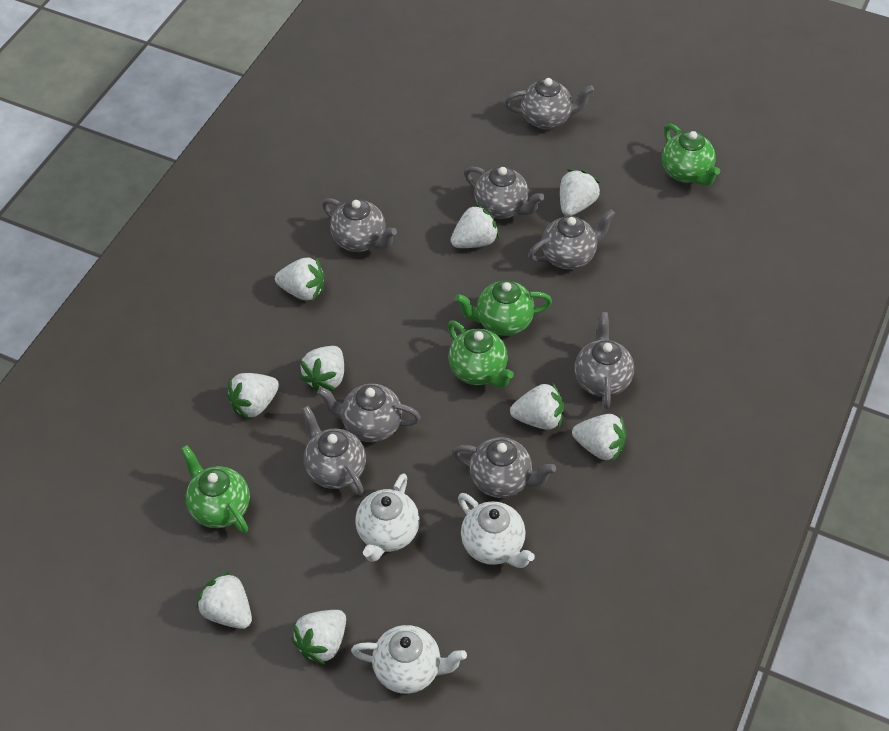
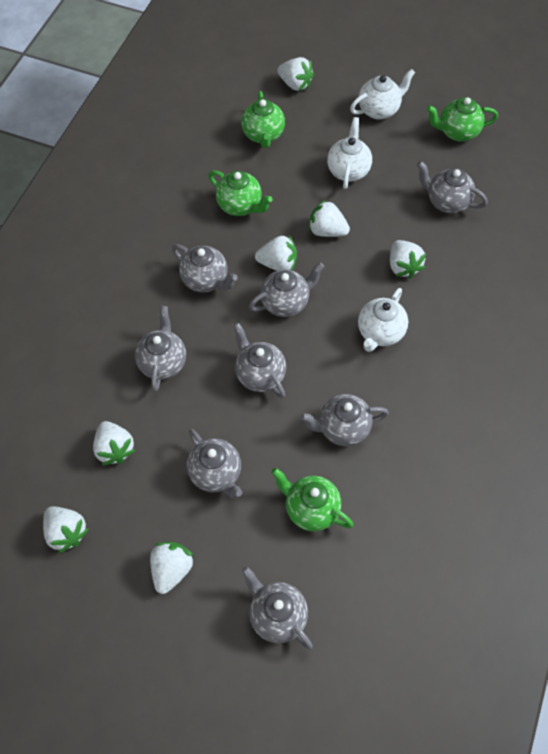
white strawberry: 9 -> 7

